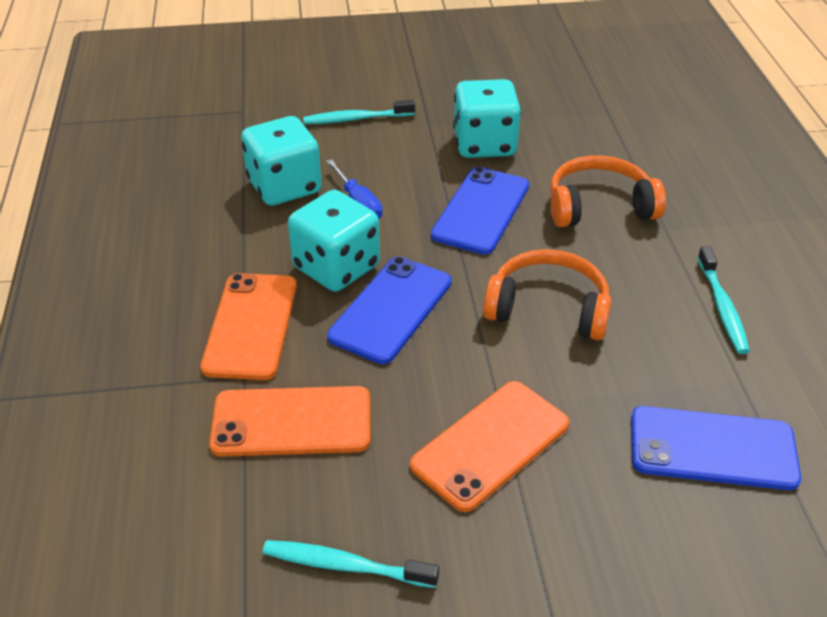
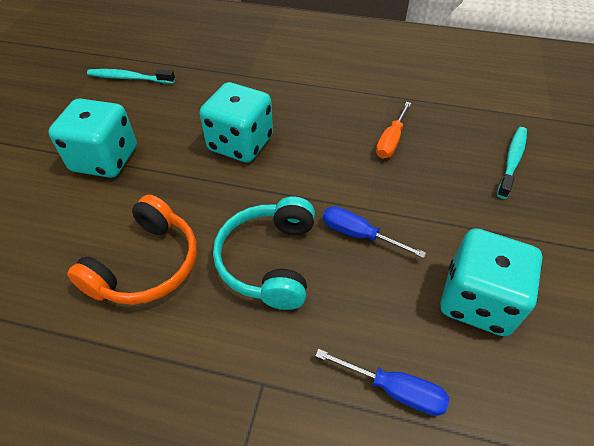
blue phone: 3 -> 0
blue screwdriver: 1 -> 2
orange headphones: 2 -> 1
orange phone: 3 -> 0
orange screwdriver: 0 -> 1
turquoise headphones: 0 -> 1
turquoise toothbrush: 3 -> 2

